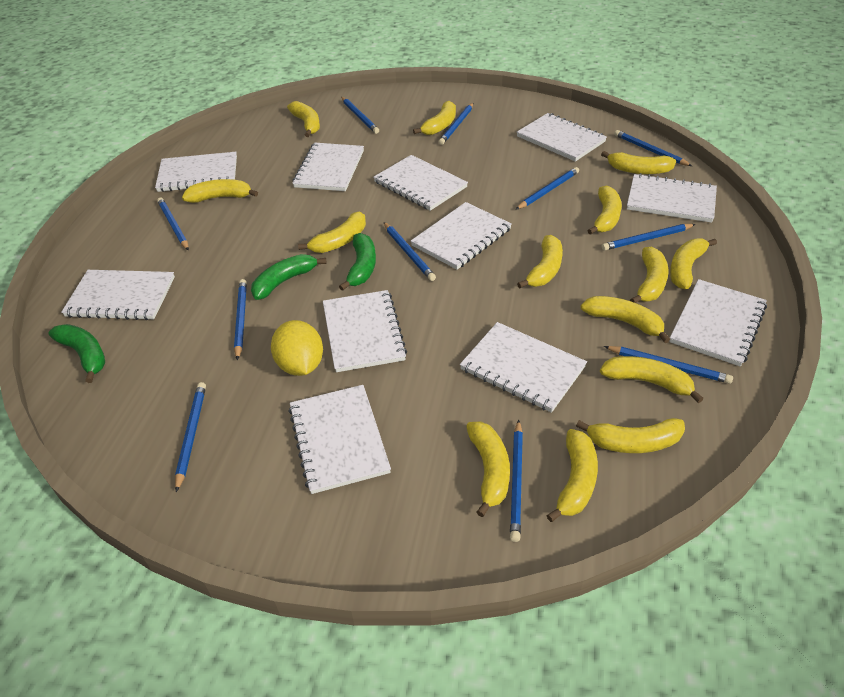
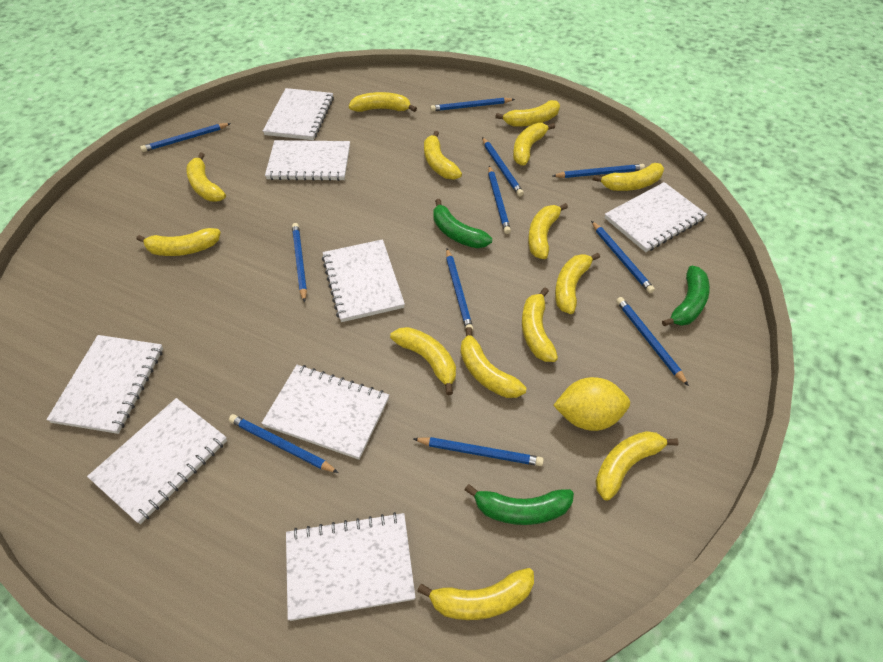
white notebook: 11 -> 8

